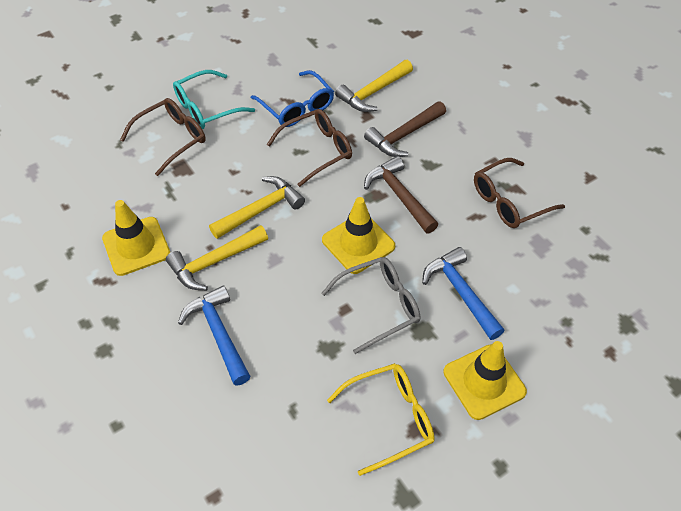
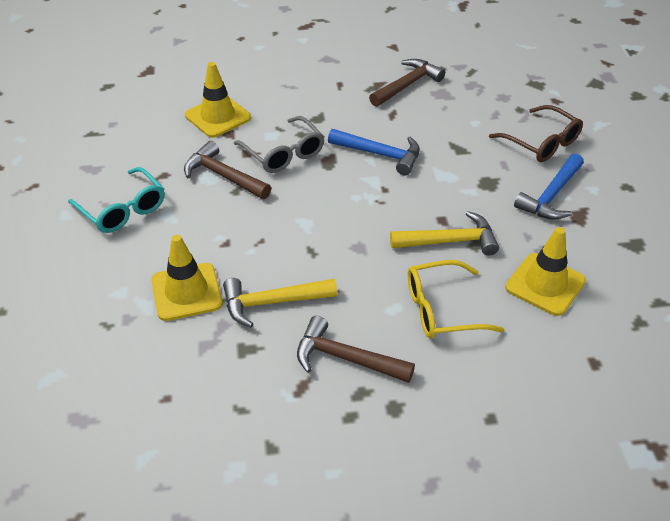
blue glasses: 1 -> 0
brown glasses: 3 -> 1
brown hammer: 2 -> 3
yellow hammer: 3 -> 2

